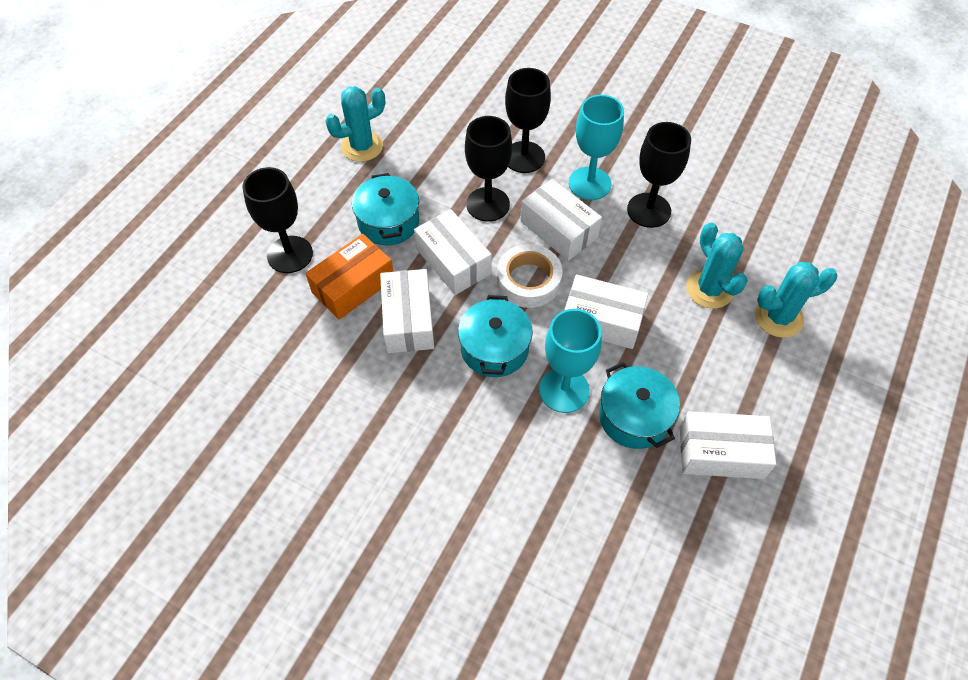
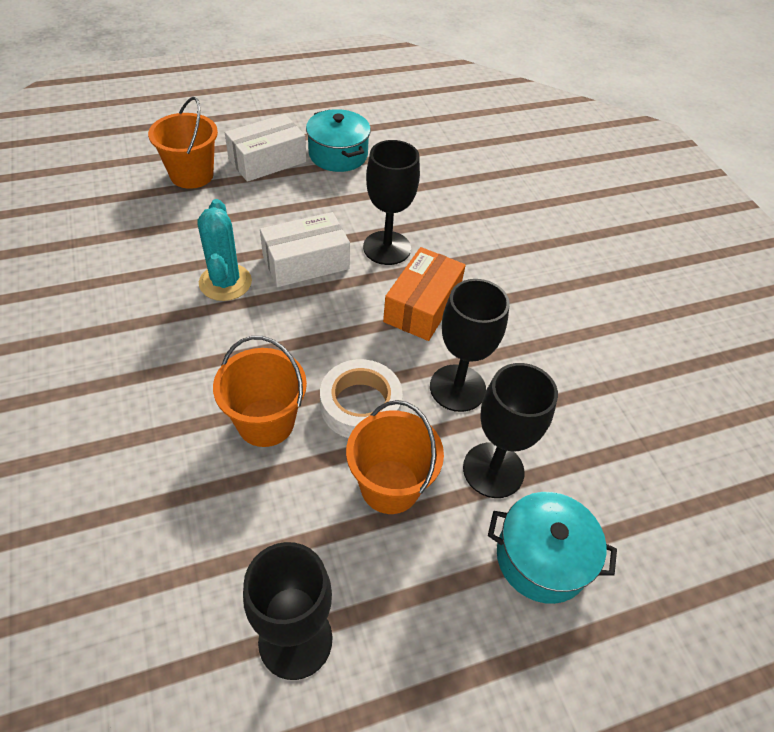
orange bucket: 0 -> 3
turquoise cactus: 3 -> 1
turquoise goblet: 2 -> 0
turquoise pot: 3 -> 2
white box: 5 -> 2

